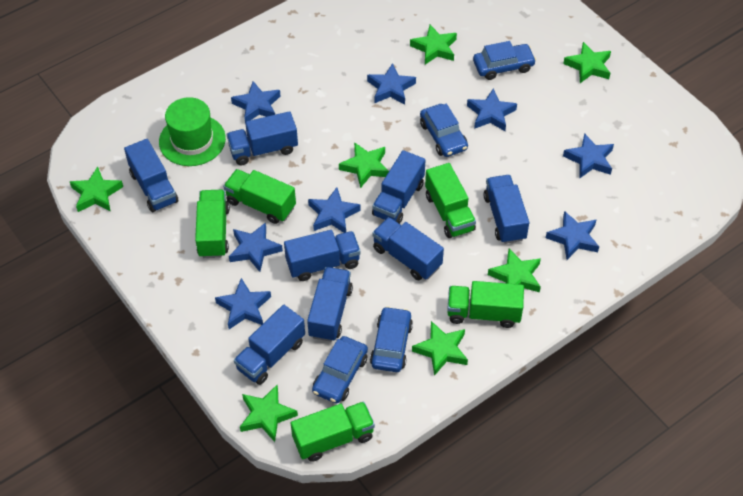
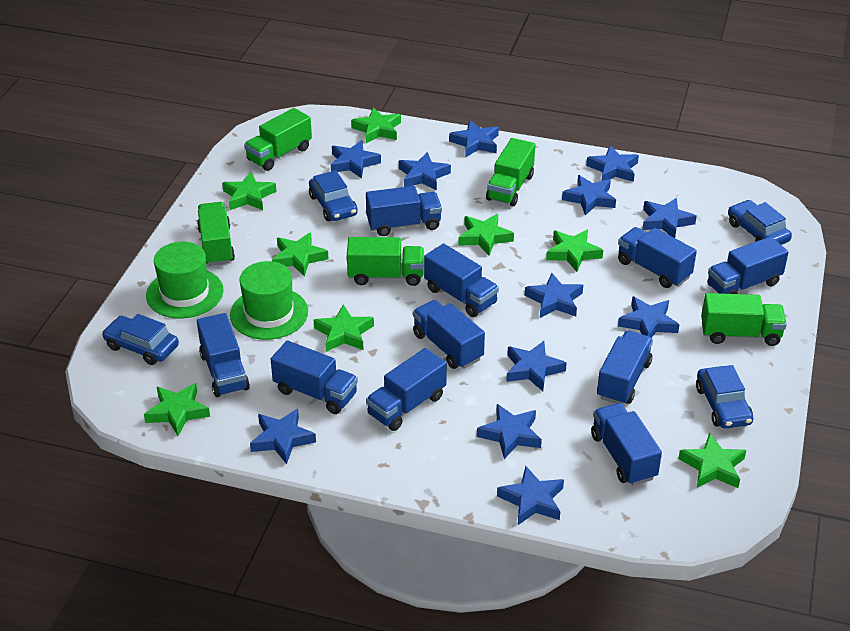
blue star: 8 -> 12
blue truck: 8 -> 10
green hat: 1 -> 2
green star: 7 -> 8

